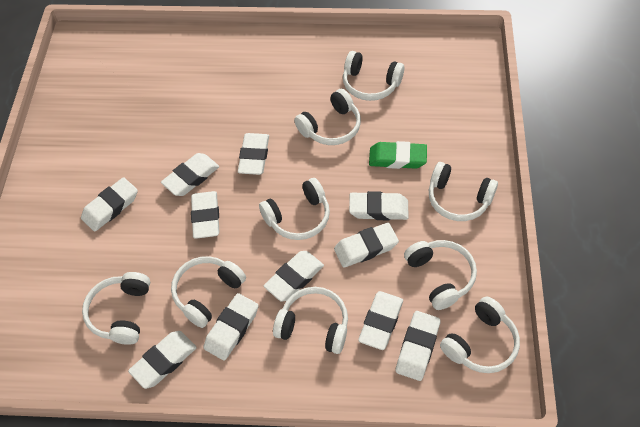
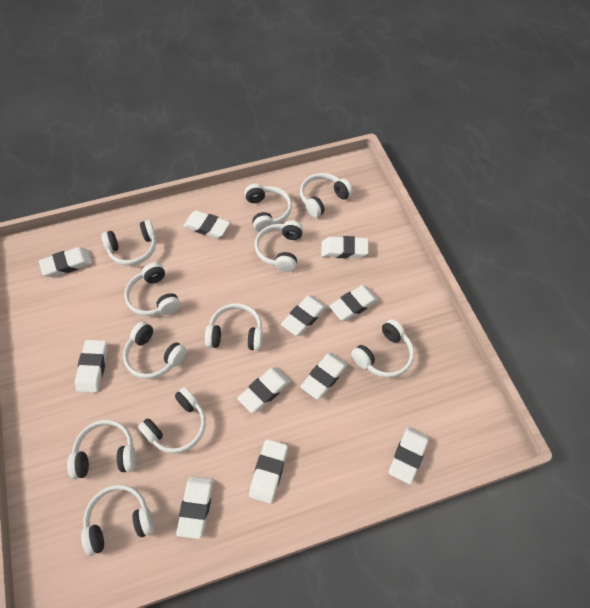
green eraser: 1 -> 0
white headphones: 9 -> 11

